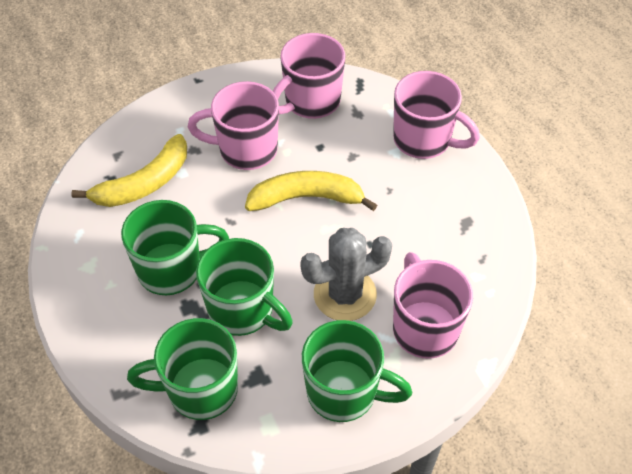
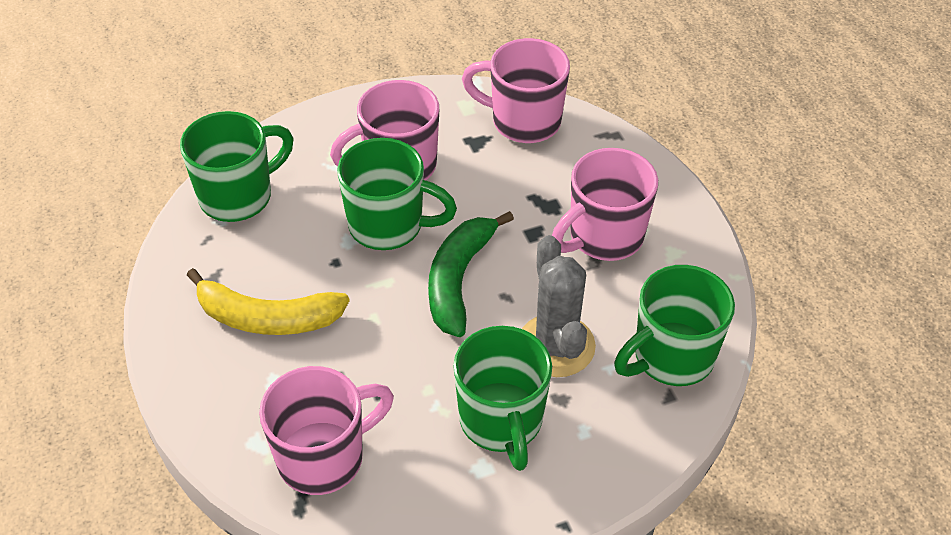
green banana: 0 -> 1
yellow banana: 2 -> 1

